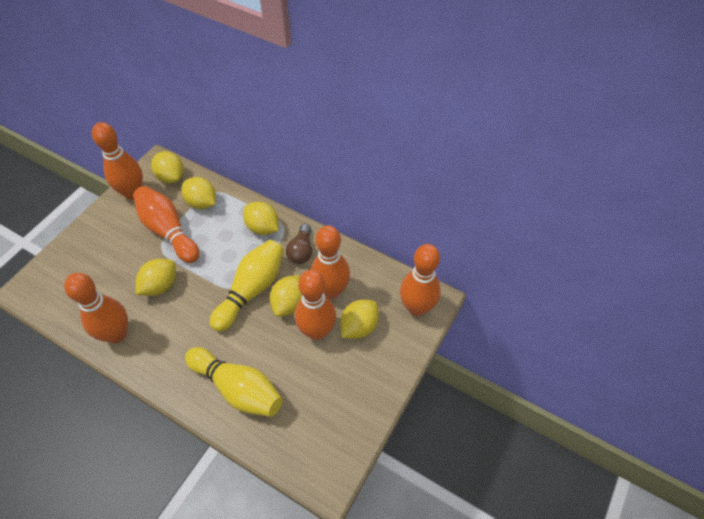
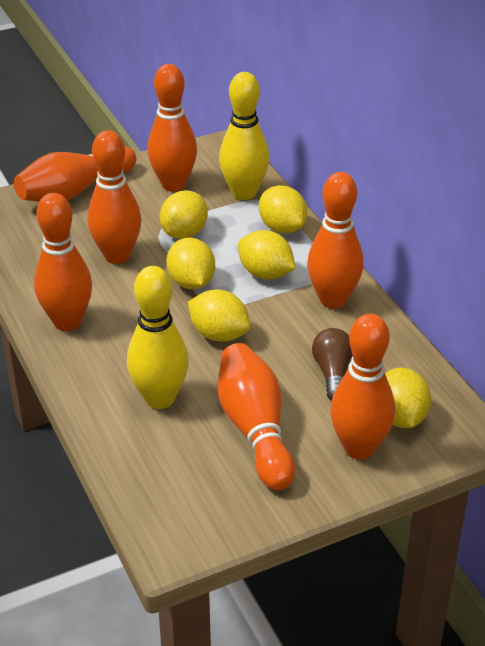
orange bowling pin: 6 -> 7

